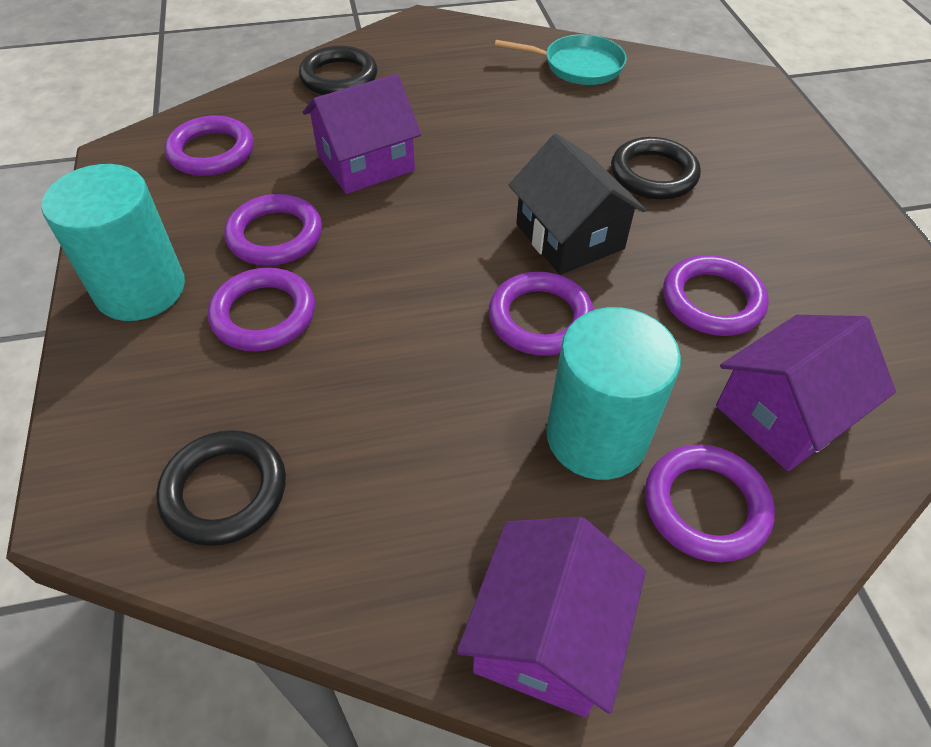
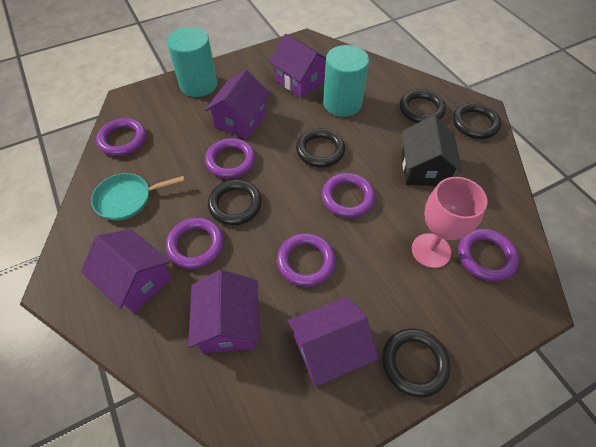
black ring: 3 -> 5
pink goblet: 0 -> 1
purple house: 3 -> 5

